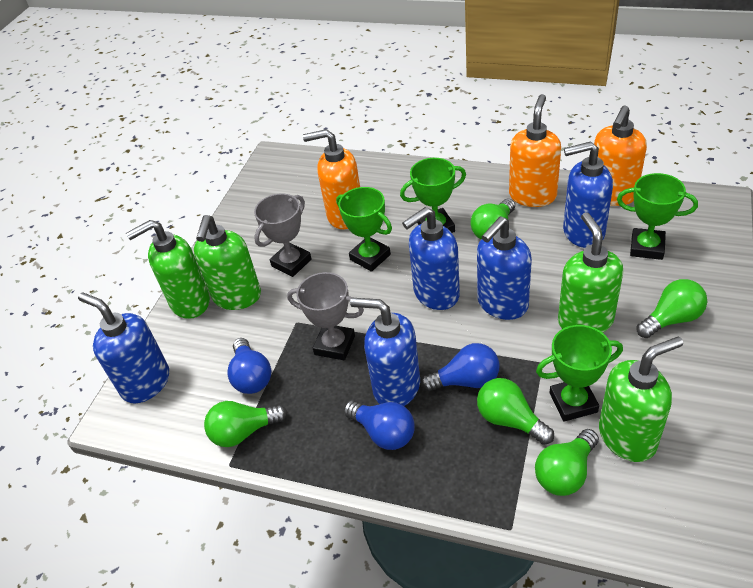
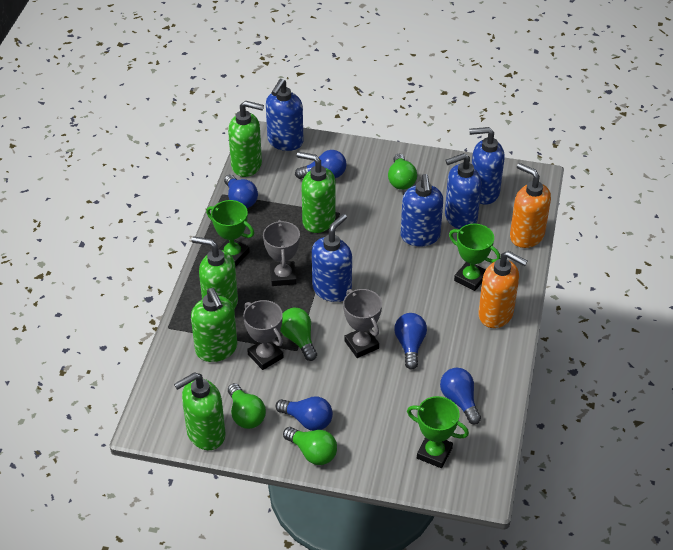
blue light bulb: 3 -> 5
green light bulb: 5 -> 4
green soap dispenser: 4 -> 5
green trophy: 4 -> 3
grey trophy: 2 -> 3
orange soap dispenser: 3 -> 2

